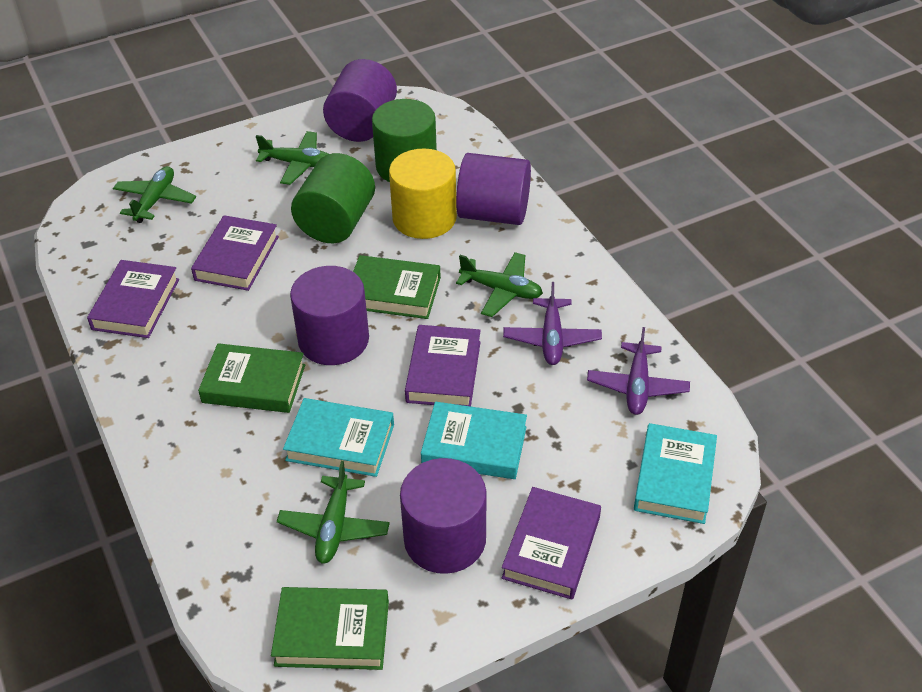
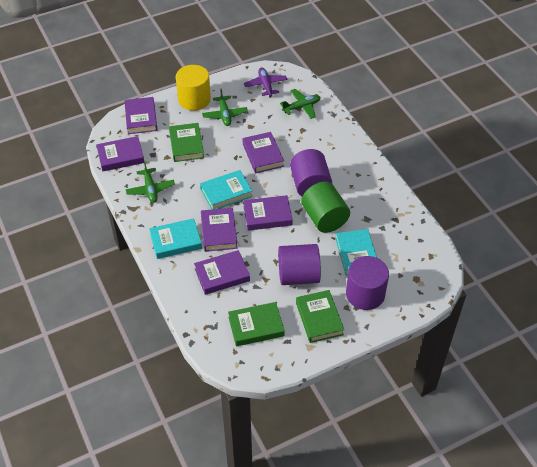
green cylinder: 2 -> 1
green plane: 4 -> 3
purple book: 4 -> 6
purple cylinder: 4 -> 3
purple plane: 2 -> 1

